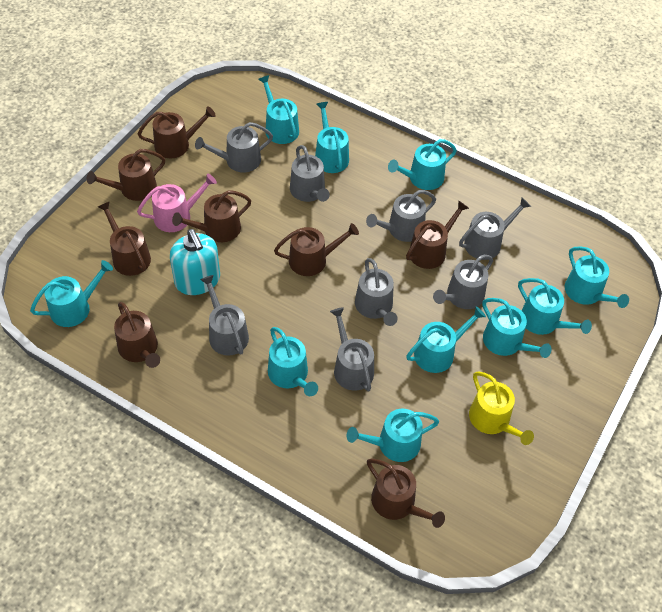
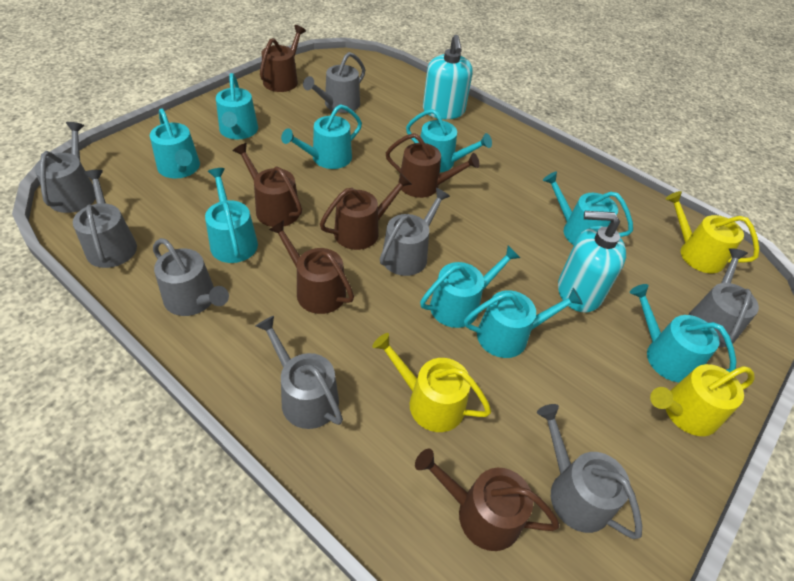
brown watering can: 8 -> 6
pink watering can: 1 -> 0
turquoise soap dispenser: 1 -> 2
turquoise watering can: 10 -> 9
yellow watering can: 1 -> 3

